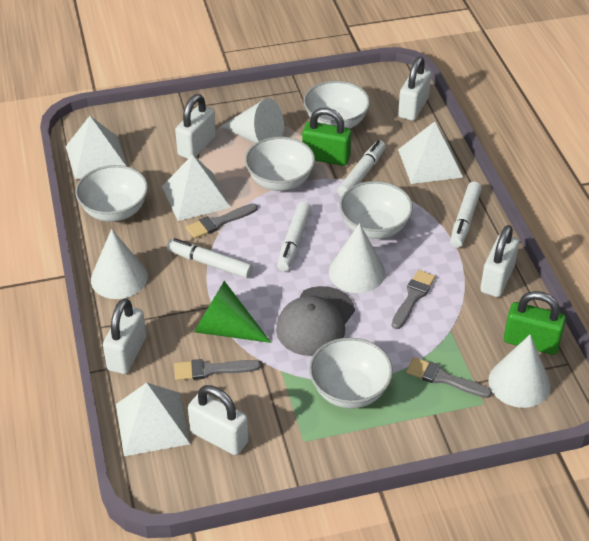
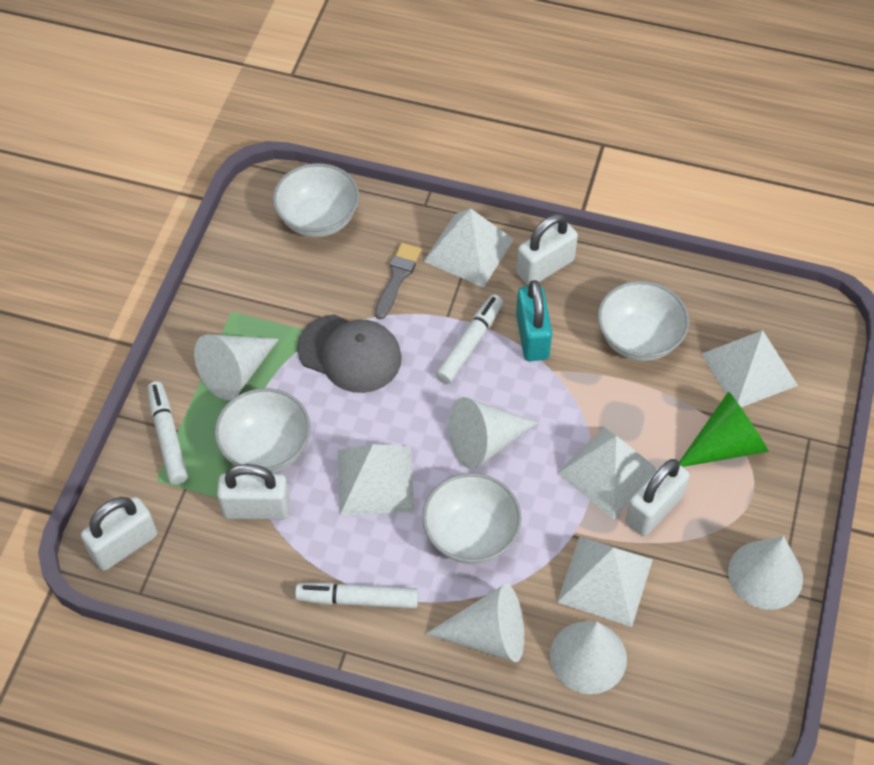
green padlock: 2 -> 0
grey brush: 4 -> 1
turquoise padlock: 0 -> 1
white bowl: 5 -> 4
white cone: 4 -> 5
white marker: 4 -> 3
white padlock: 5 -> 4
white pyramid: 4 -> 5

